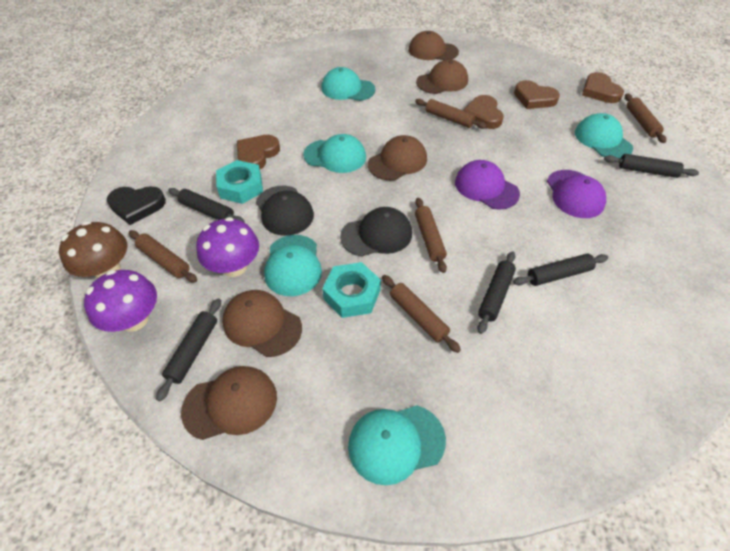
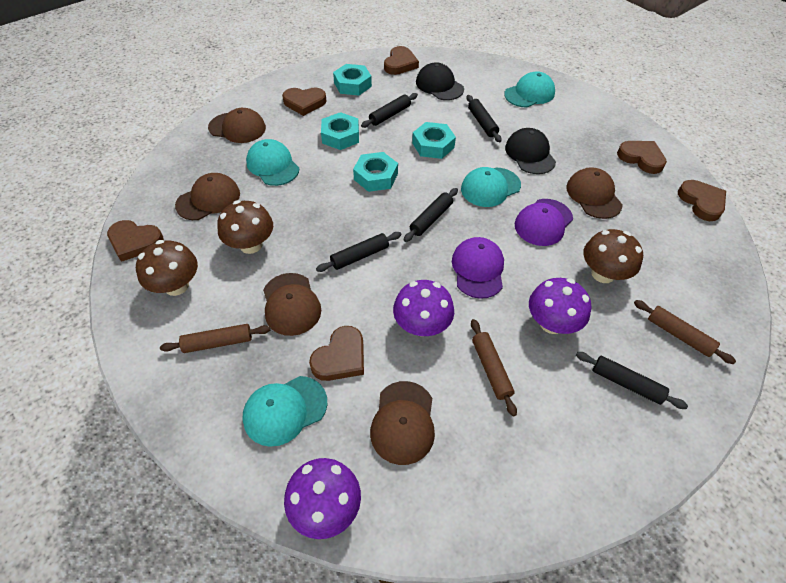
black heart: 1 -> 0
brown heart: 4 -> 6
brown mushroom: 1 -> 3
brown rolling pin: 5 -> 3
purple mushroom: 2 -> 3
turquoise cap: 5 -> 4
turquoise nut: 2 -> 4

